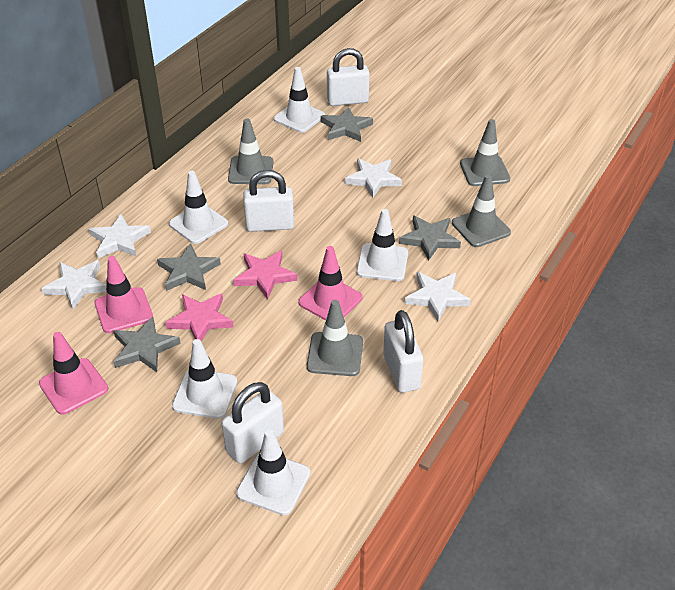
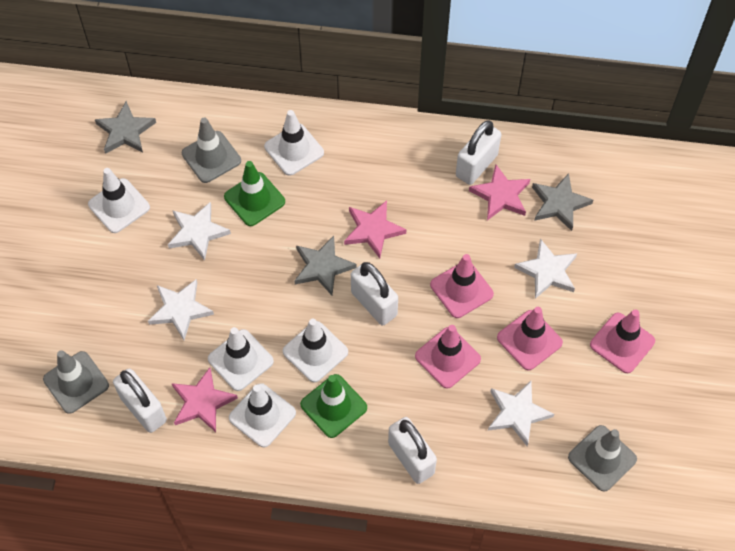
green traffic cone: 0 -> 2
grey star: 4 -> 3
grey traffic cone: 4 -> 3
pink star: 2 -> 3
pink traffic cone: 3 -> 4

